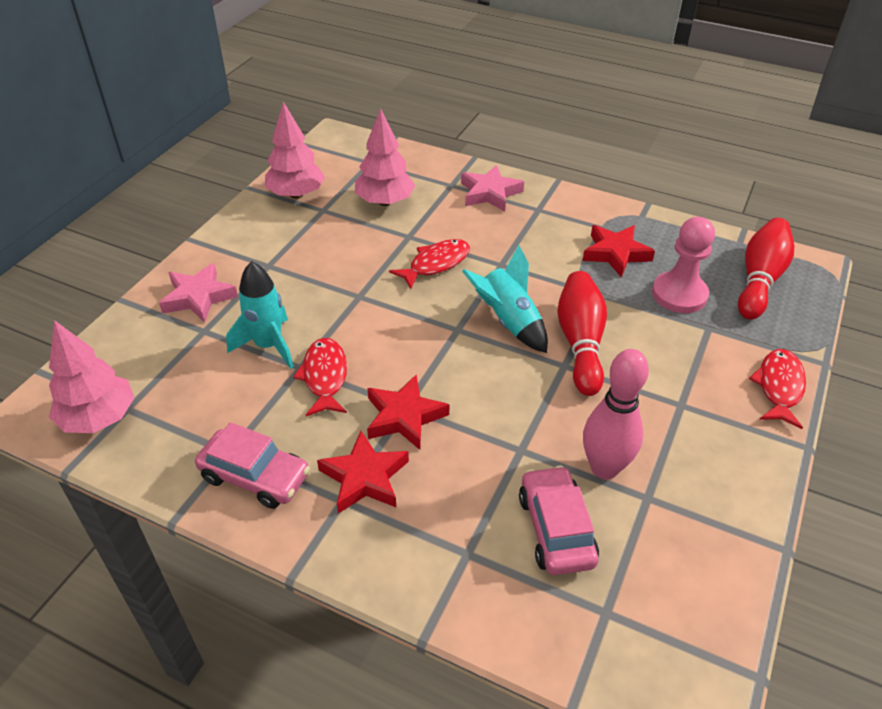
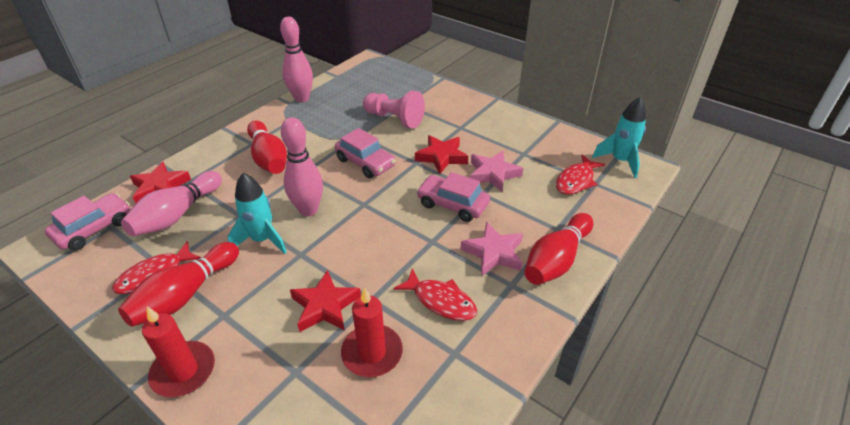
pink bowling pin: 1 -> 3
pink car: 2 -> 3
pink tree: 3 -> 0
red bowling pin: 2 -> 3
red candle: 0 -> 2

